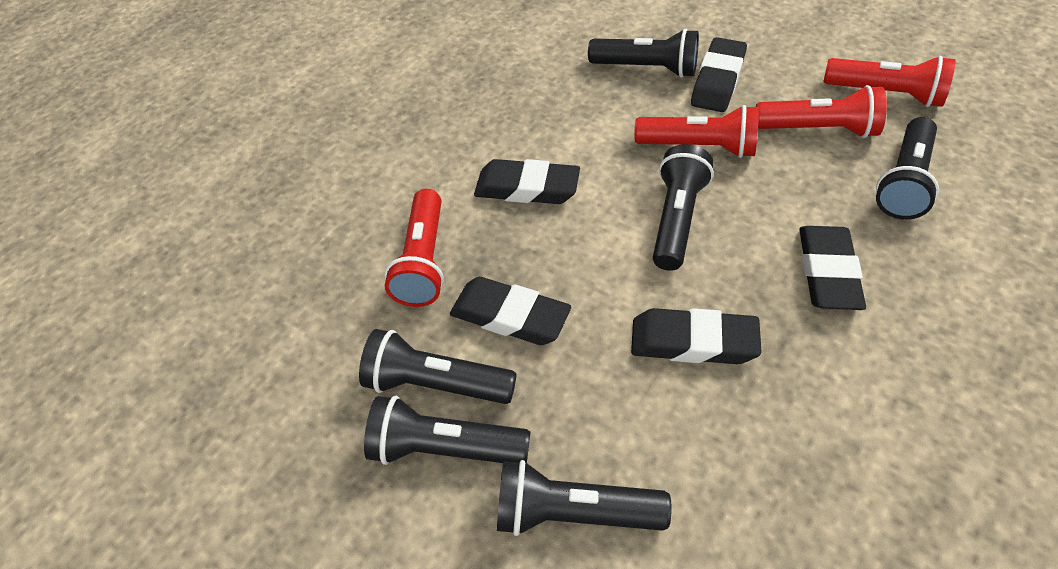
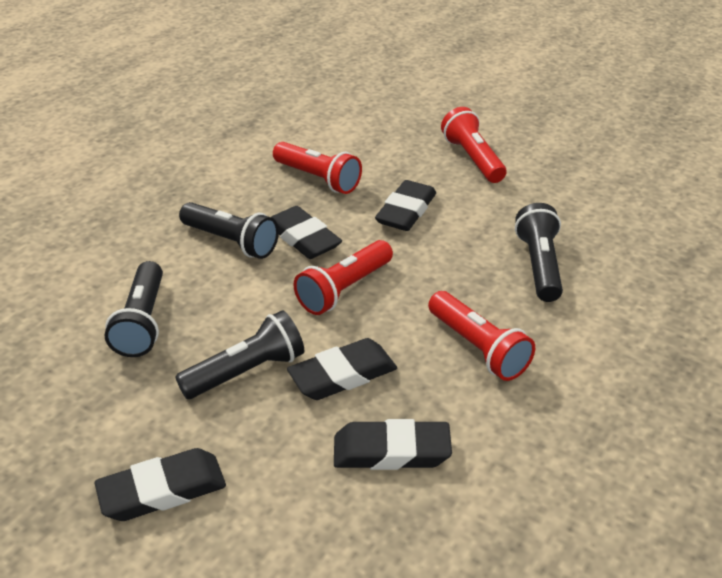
black flashlight: 6 -> 4

